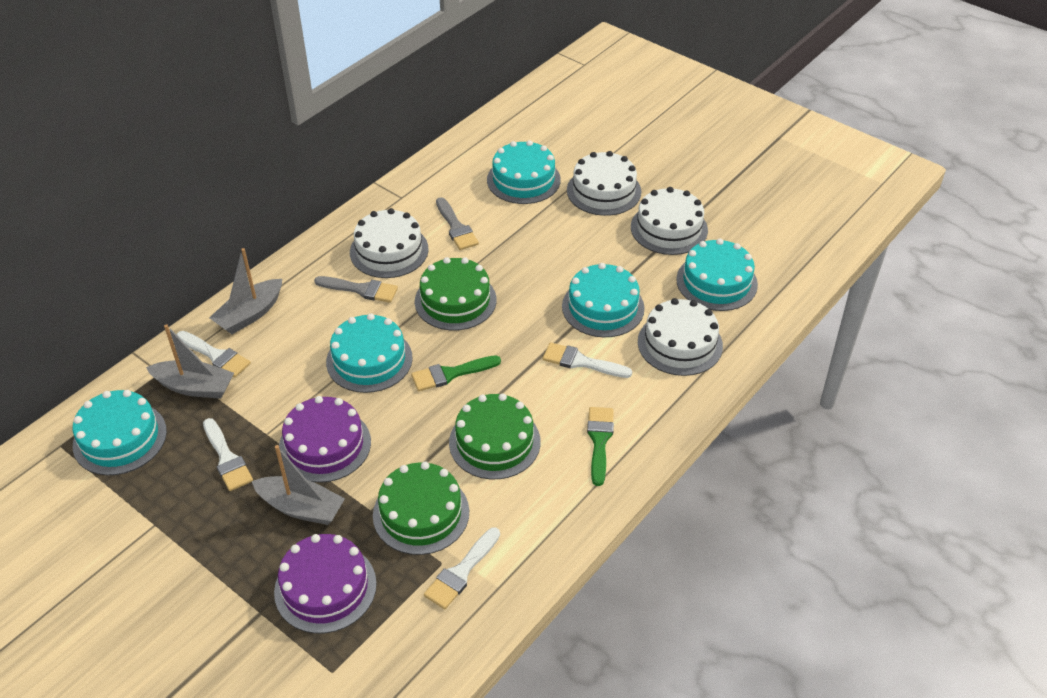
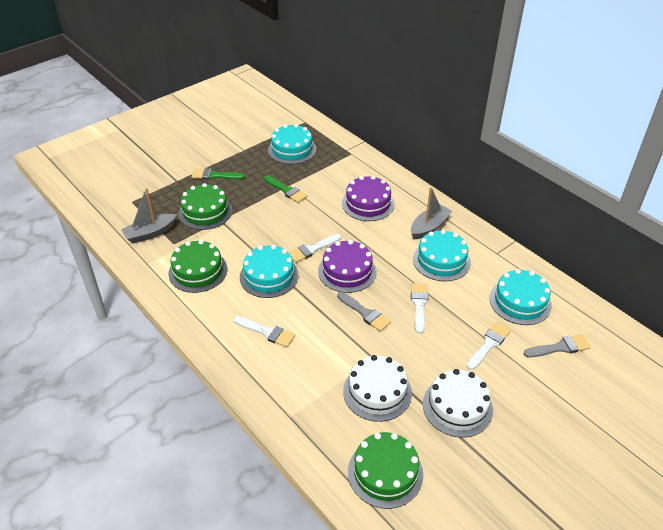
grey boat: 3 -> 2
turquoise cake: 5 -> 4
white cake: 4 -> 2

